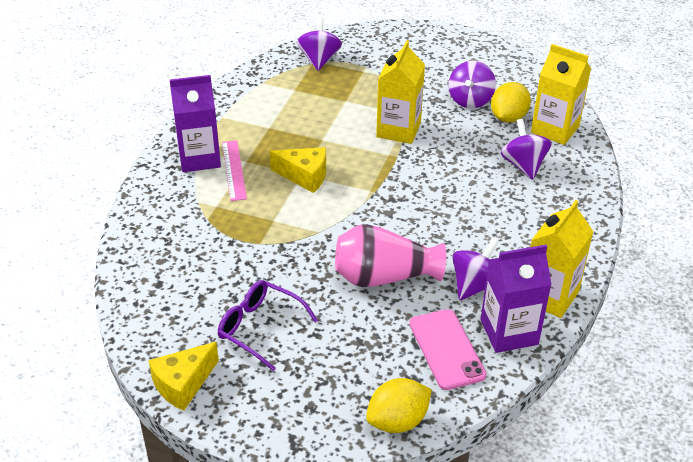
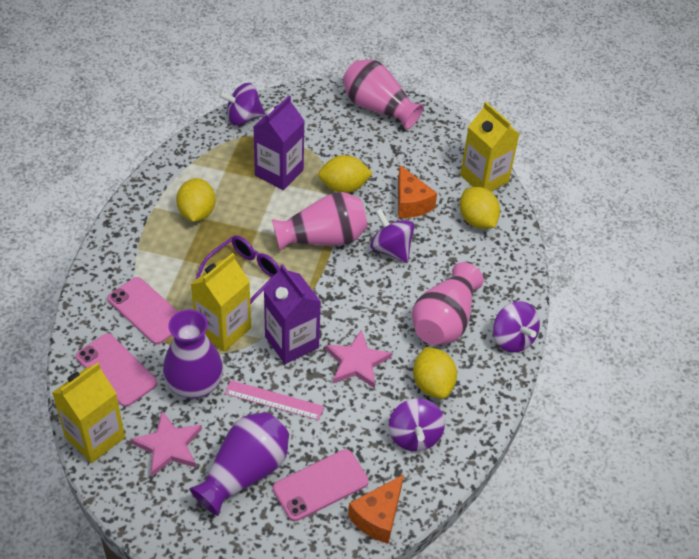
orange cheese: 0 -> 2
pink phone: 1 -> 3
pink star: 0 -> 2
pink vase: 1 -> 3
purple vase: 0 -> 2
yellow cheese: 2 -> 0
yellow lemon: 2 -> 4

